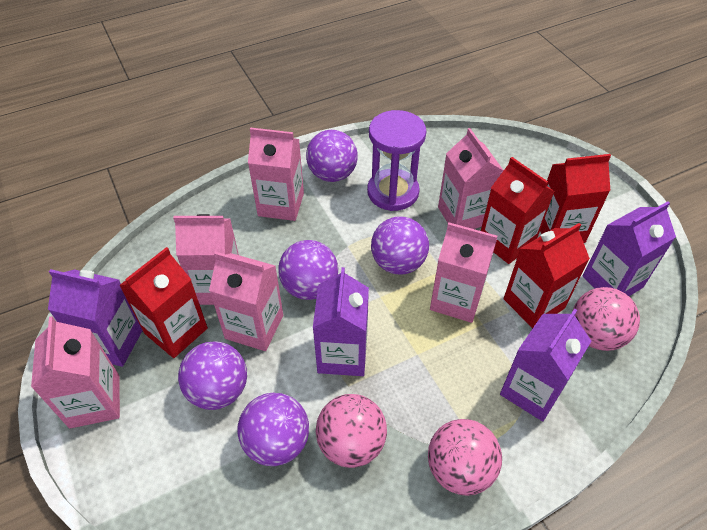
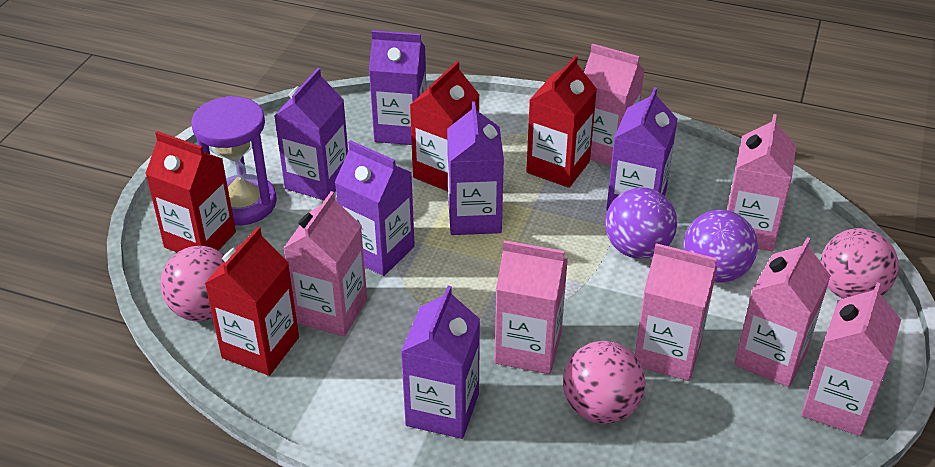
pink carton: 6 -> 7
purple ball: 5 -> 2
purple carton: 4 -> 6

